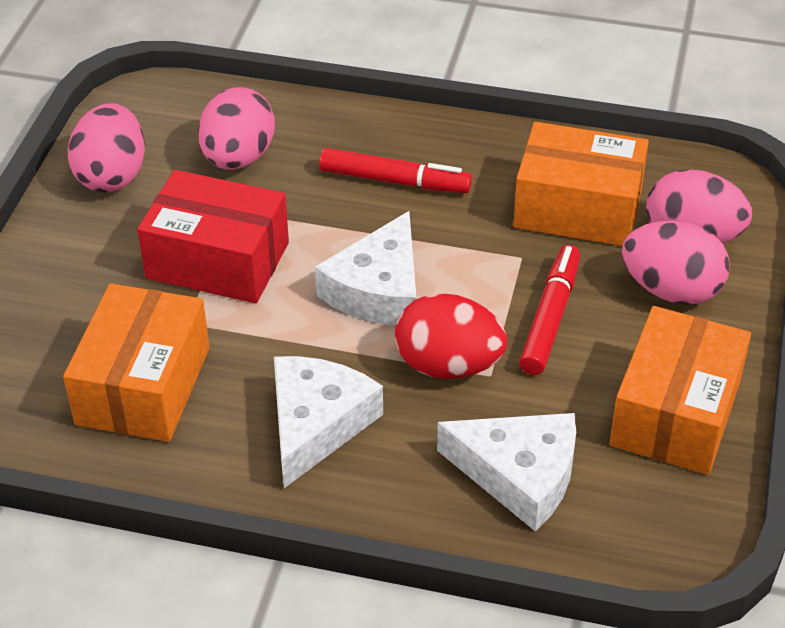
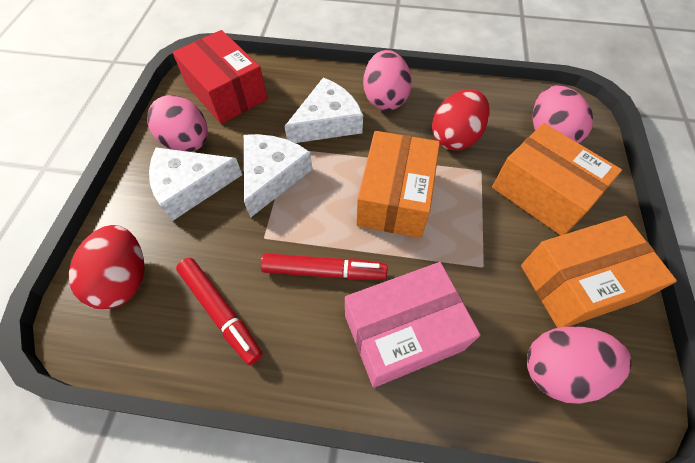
pink box: 0 -> 1
red egg: 1 -> 2

